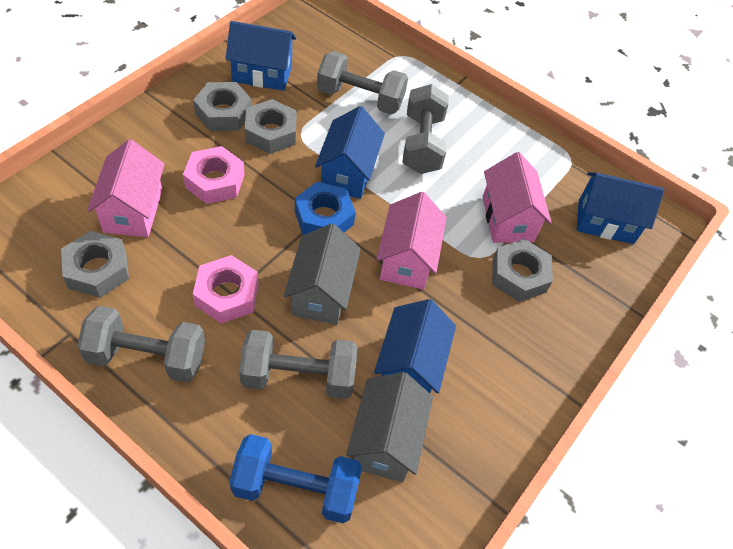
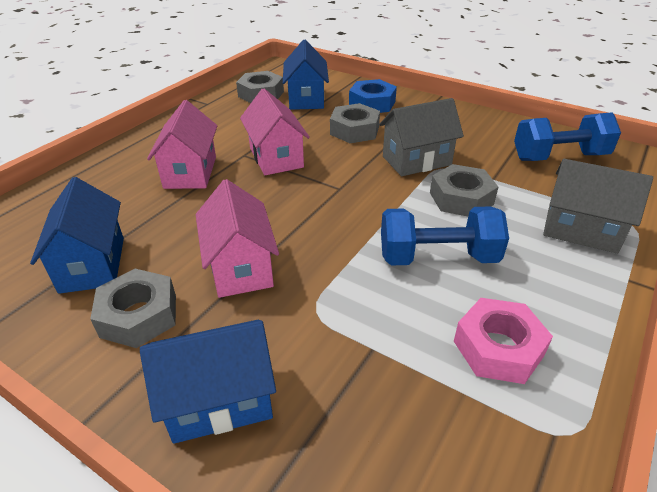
blue dumbbell: 1 -> 2
blue house: 4 -> 3
grey dumbbell: 4 -> 0
pink nut: 2 -> 1

